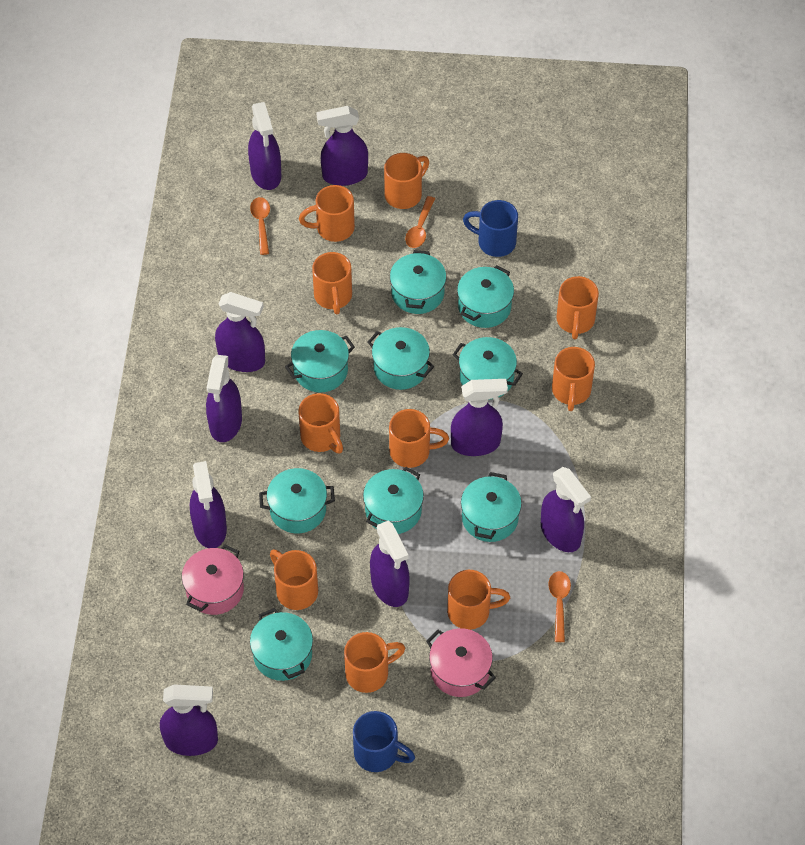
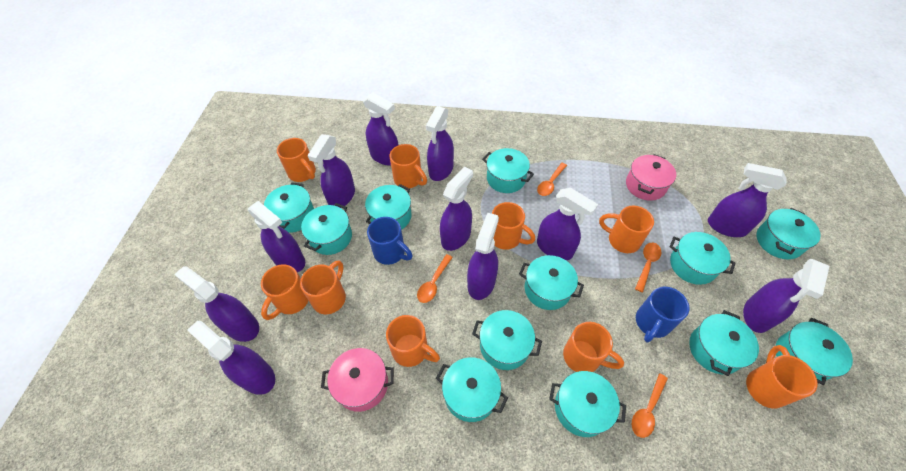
orange mug: 10 -> 9
orange spoon: 3 -> 4
purple spray bottle: 9 -> 11
turquoise pot: 9 -> 12

